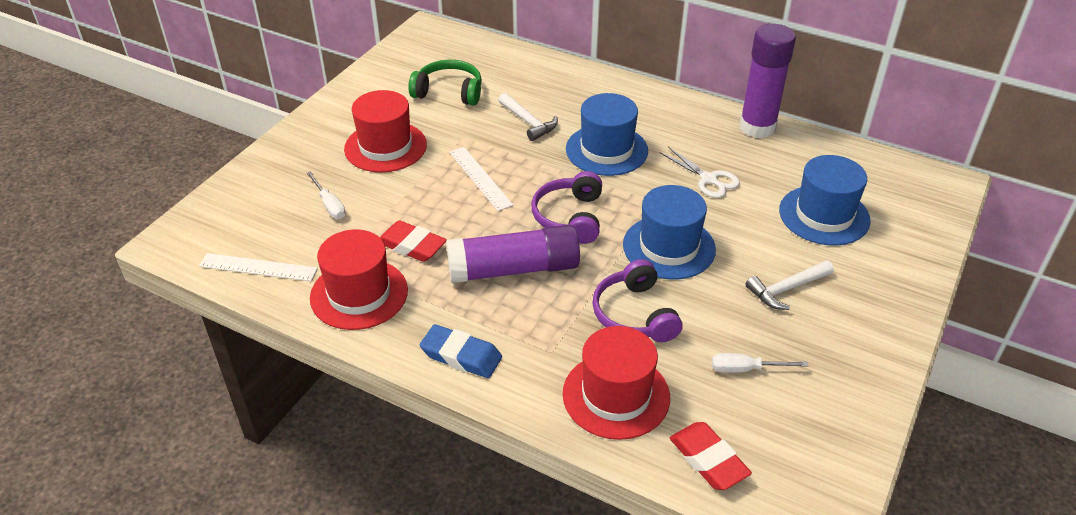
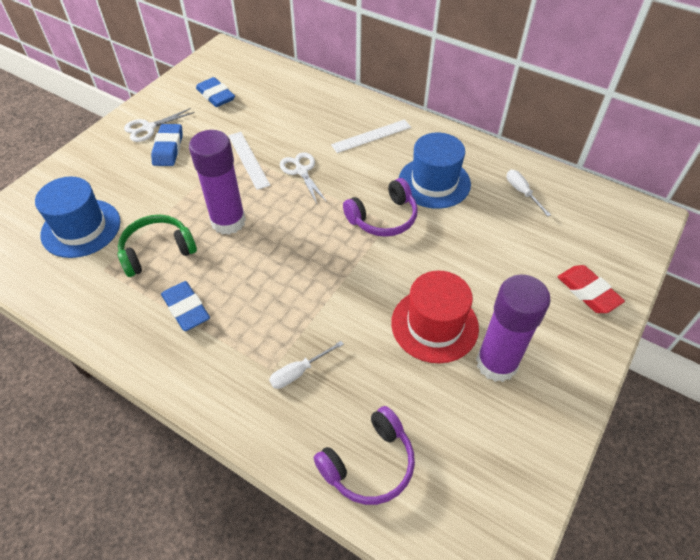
blue eraser: 1 -> 3
blue hat: 3 -> 2
red eraser: 2 -> 1
red hat: 3 -> 1
white hammer: 2 -> 0
white scissors: 1 -> 2

